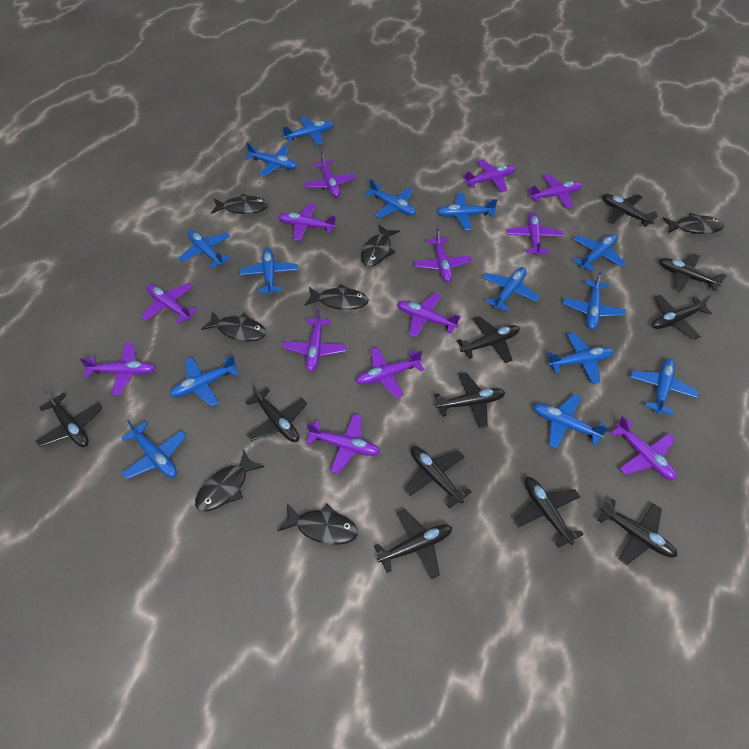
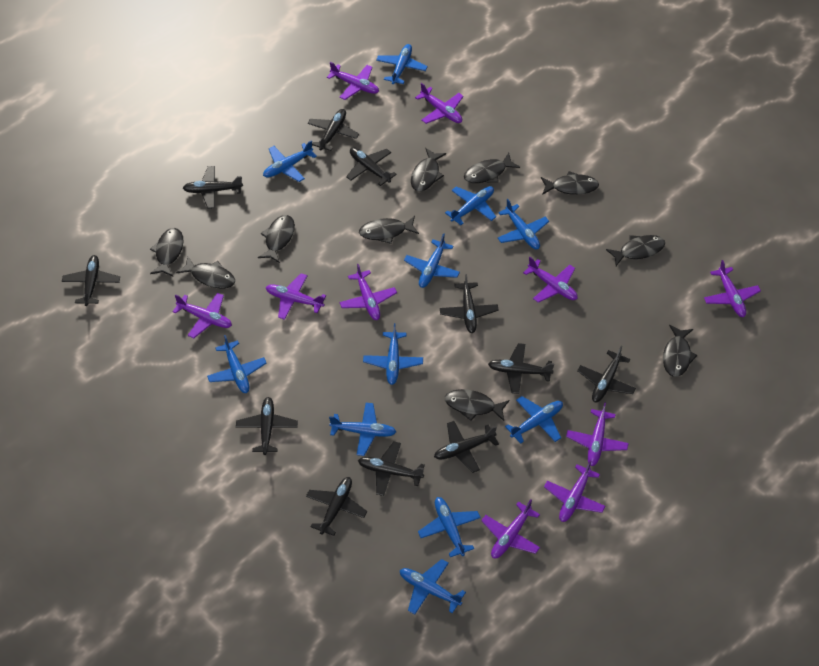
black fish: 7 -> 10
blue plane: 14 -> 11
purple plane: 13 -> 10

